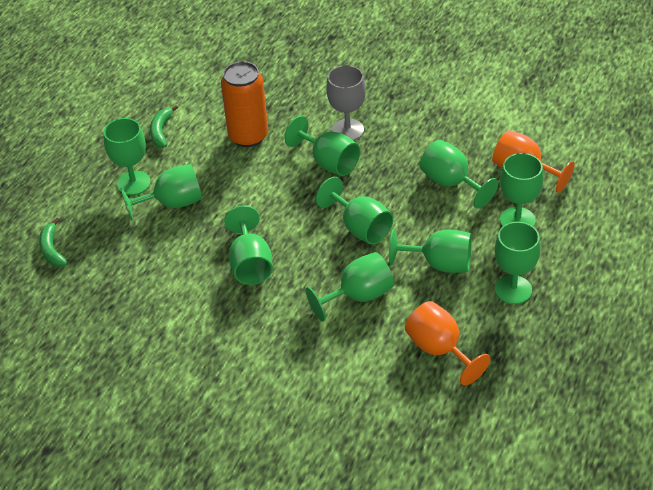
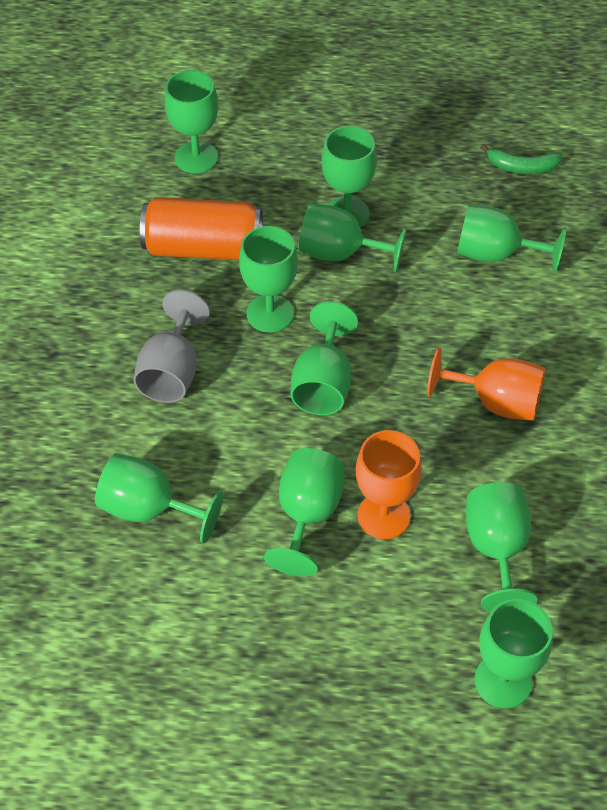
green banana: 2 -> 1

